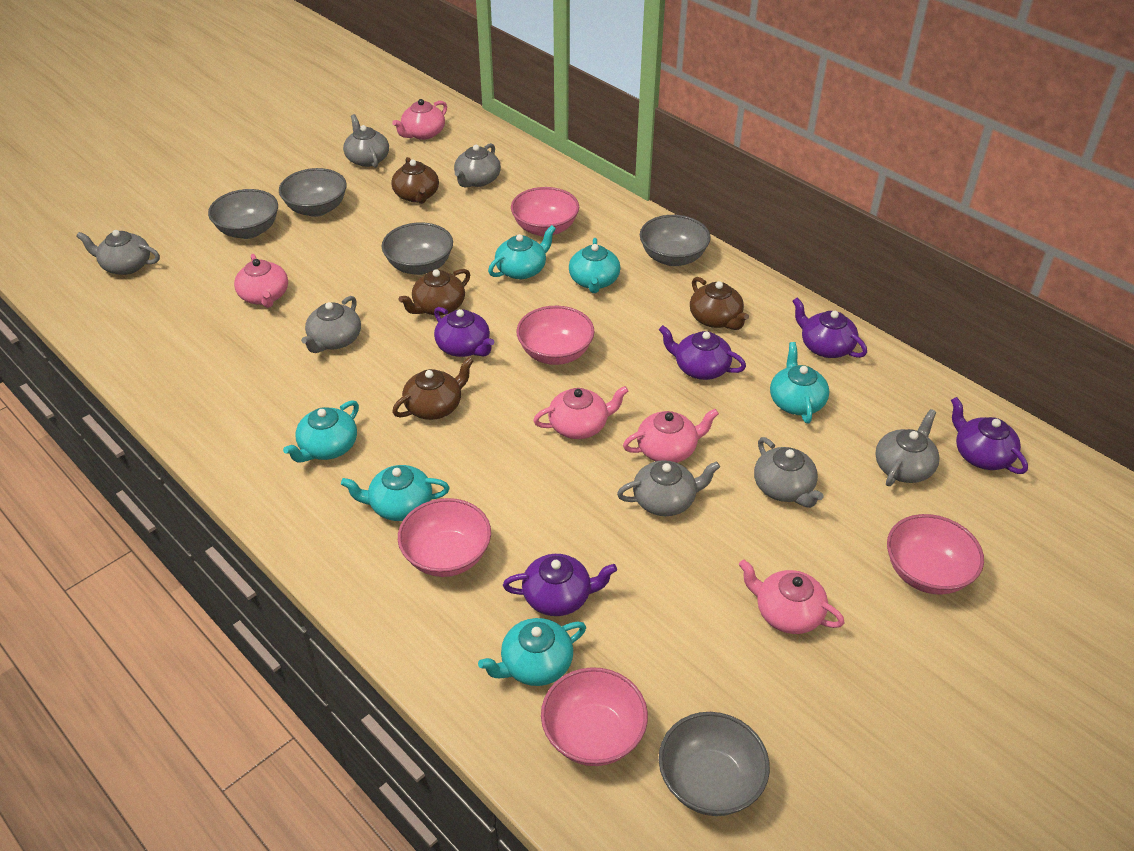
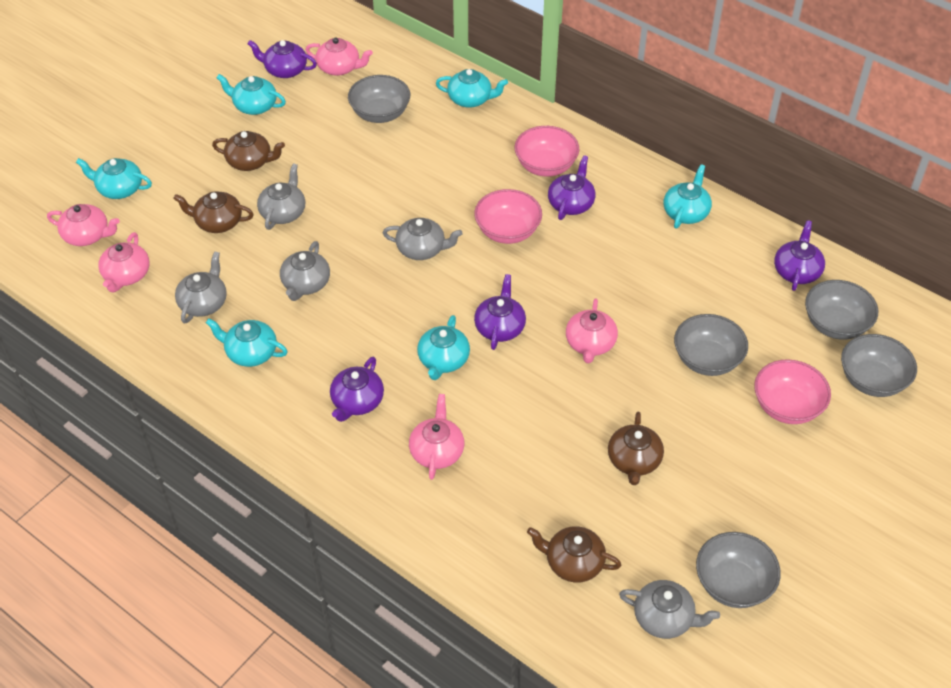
grey teapot: 7 -> 5
pink bowl: 5 -> 3

